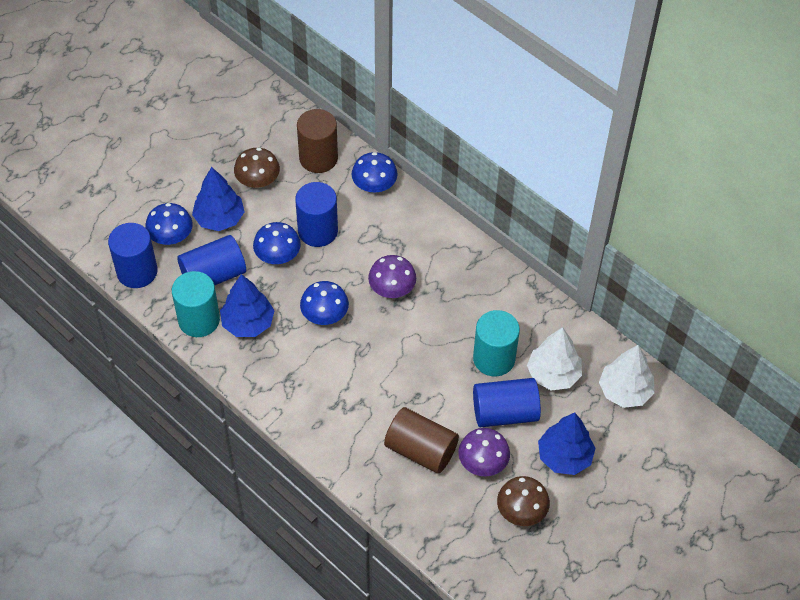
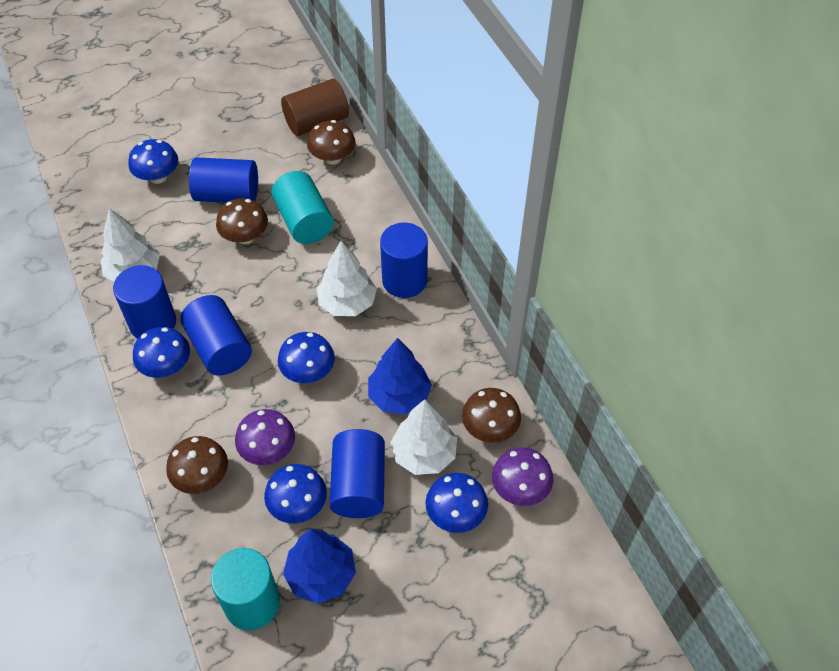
blue cylinder: 4 -> 5
blue mushroom: 4 -> 5
blue tree: 3 -> 2
brown cylinder: 2 -> 1
brown mushroom: 2 -> 4
white tree: 2 -> 3

